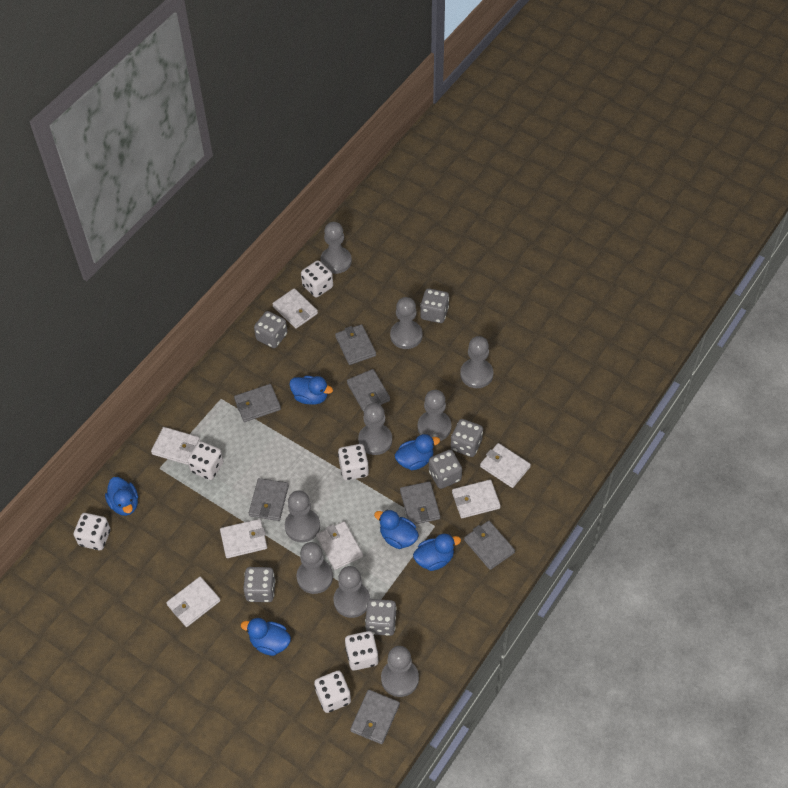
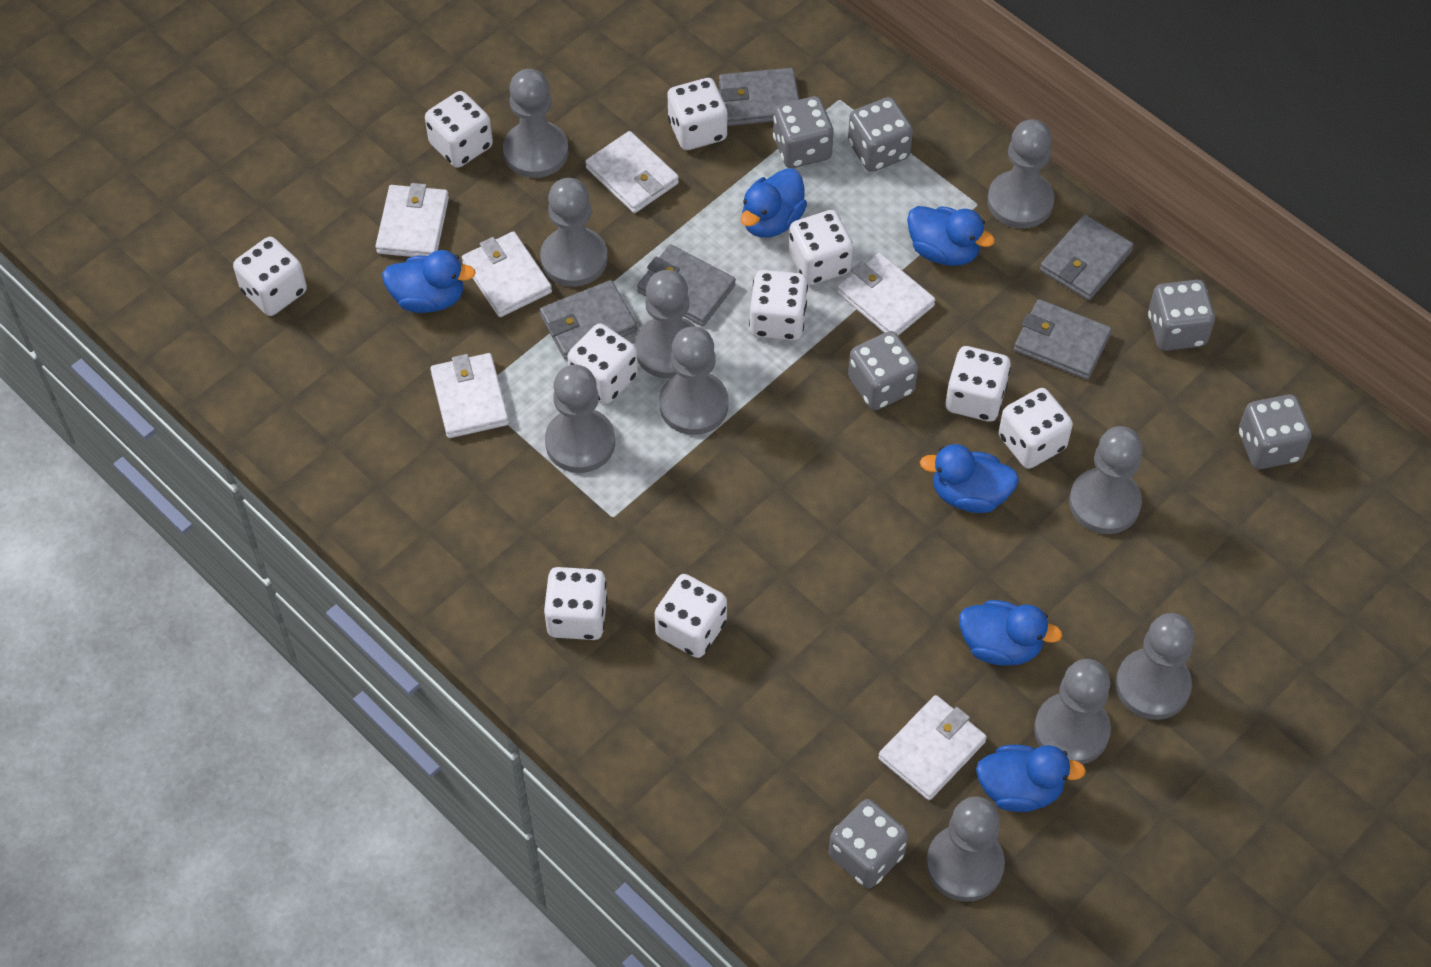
grey pawn: 9 -> 10
grey wallet: 7 -> 5
white dice: 6 -> 10
white wallet: 7 -> 6

